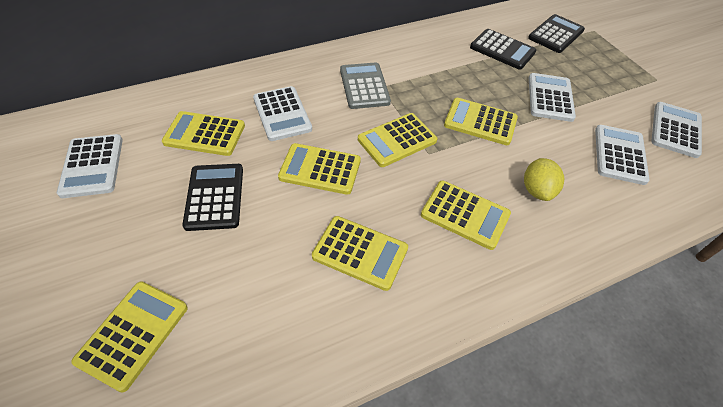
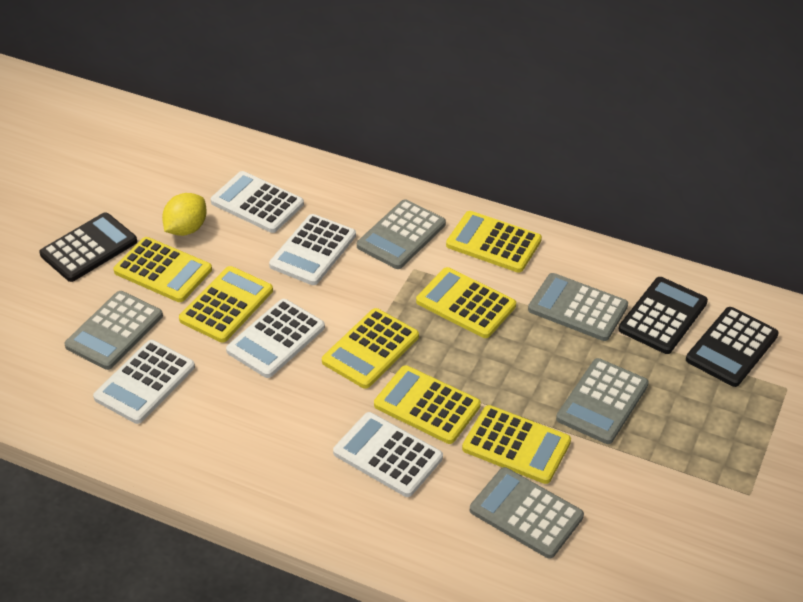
grey calculator: 1 -> 5

